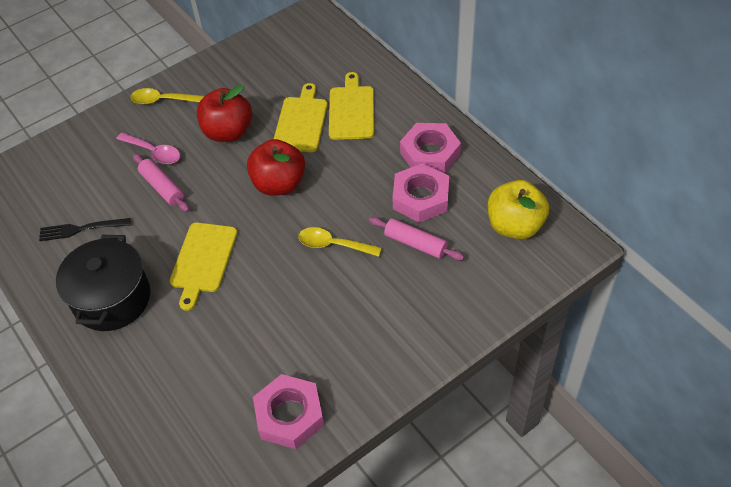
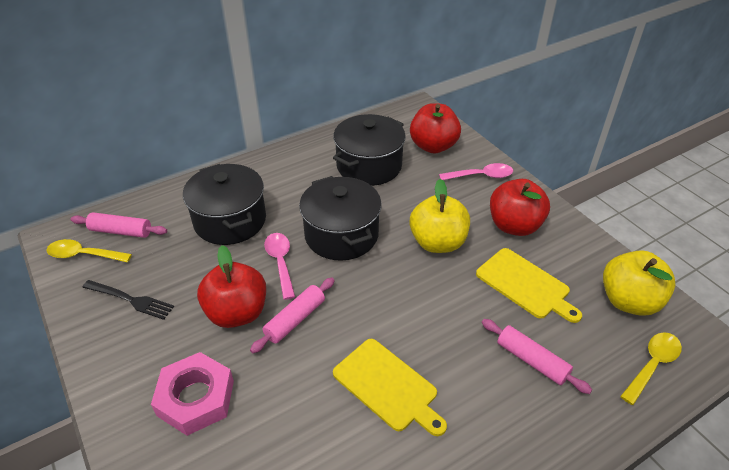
black pot: 1 -> 3
pink nut: 3 -> 1
pink rolling pin: 2 -> 3
pink spoon: 1 -> 2
red apple: 2 -> 3
yellow apple: 1 -> 2
yellow cutting board: 3 -> 2

